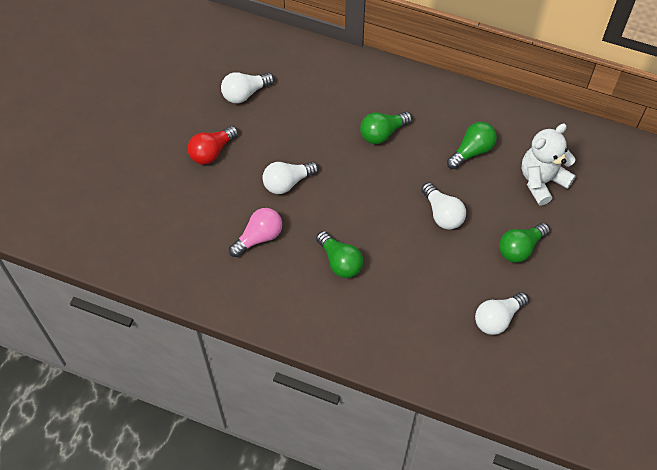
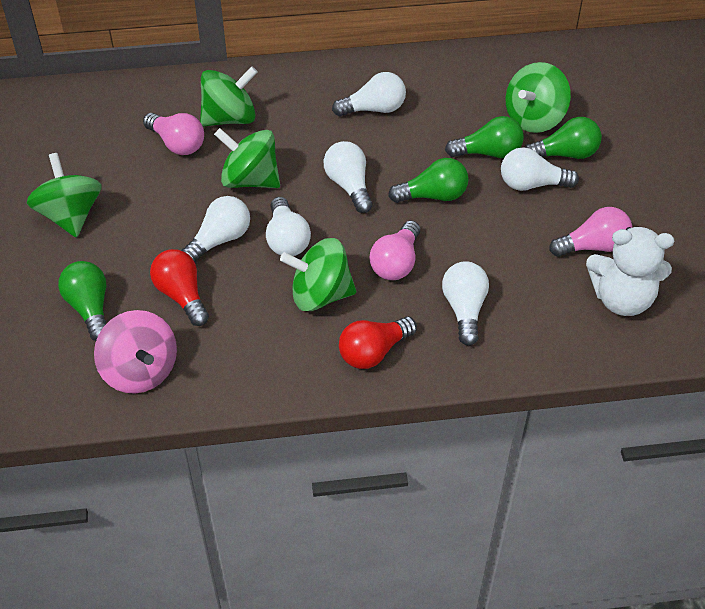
green spinning top: 0 -> 5
pink light bulb: 1 -> 3
pink spinning top: 0 -> 1
red light bulb: 1 -> 2
white light bulb: 4 -> 6

